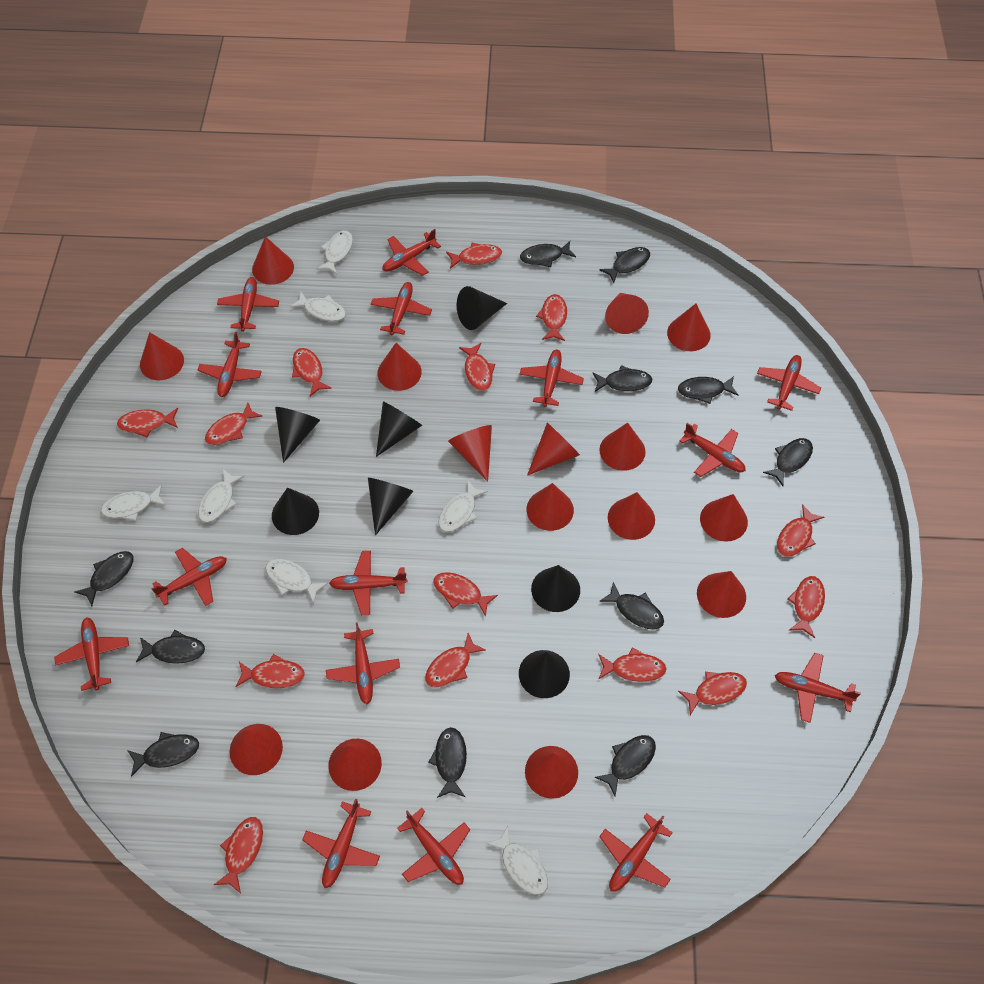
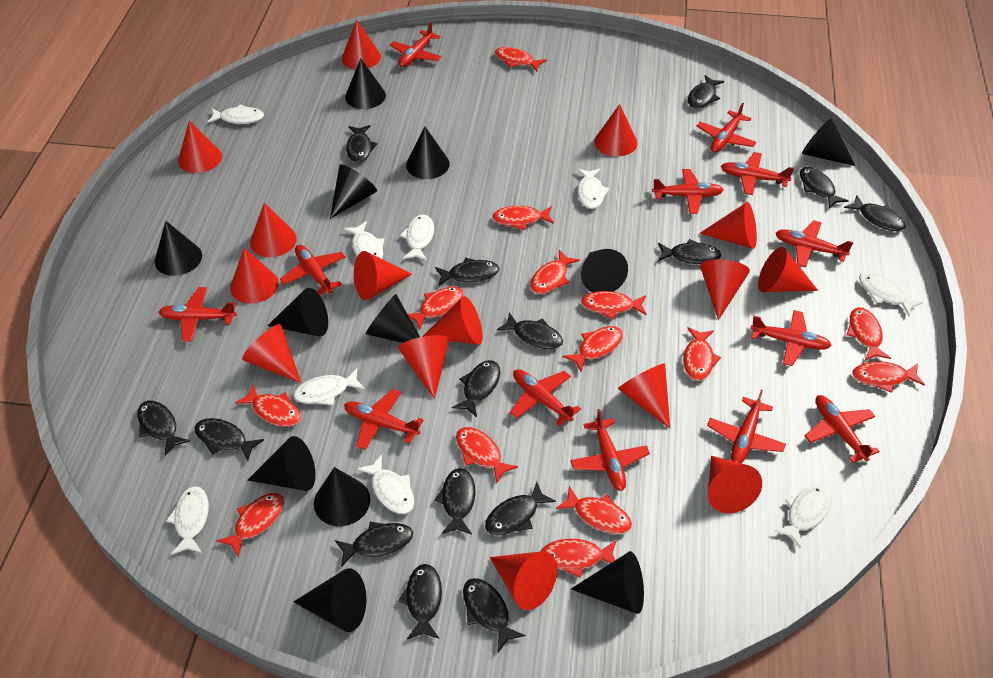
black cone: 7 -> 12
black fish: 11 -> 15
red plane: 15 -> 13
white fish: 7 -> 9

